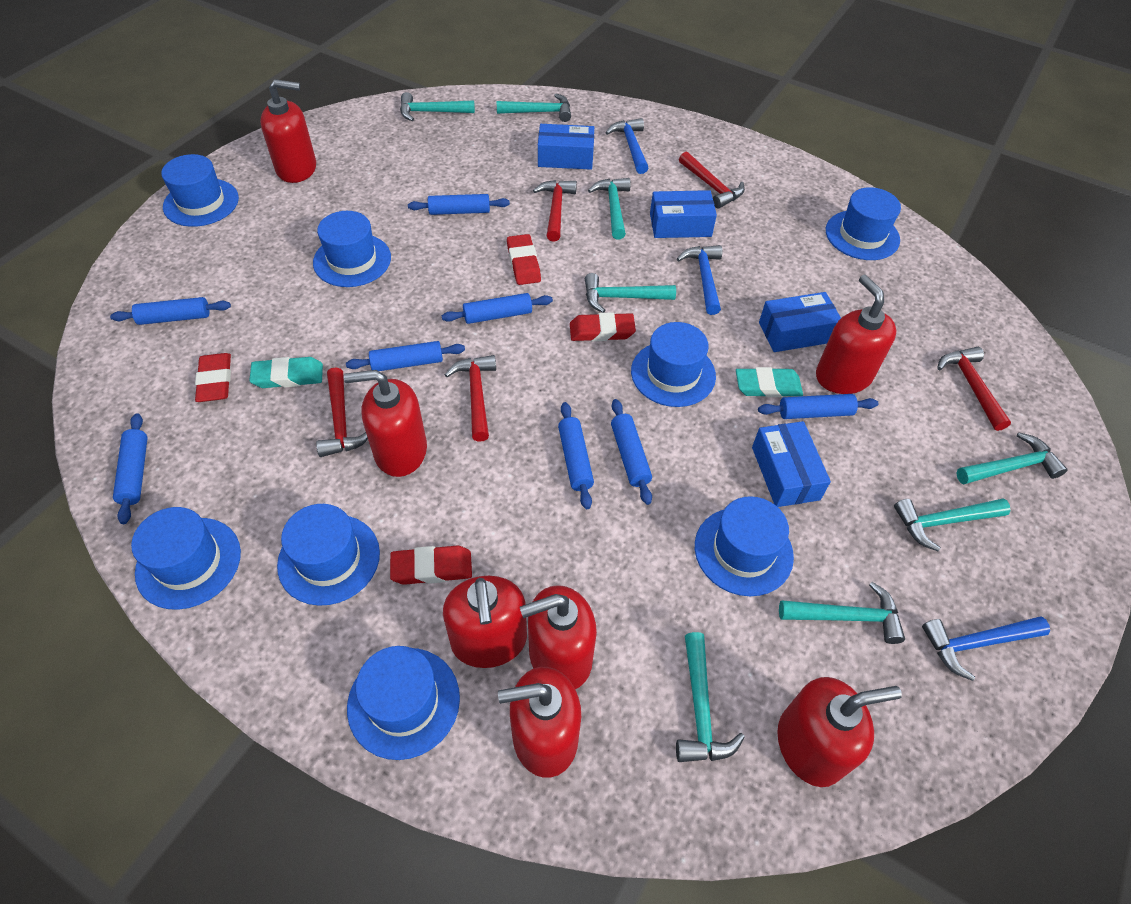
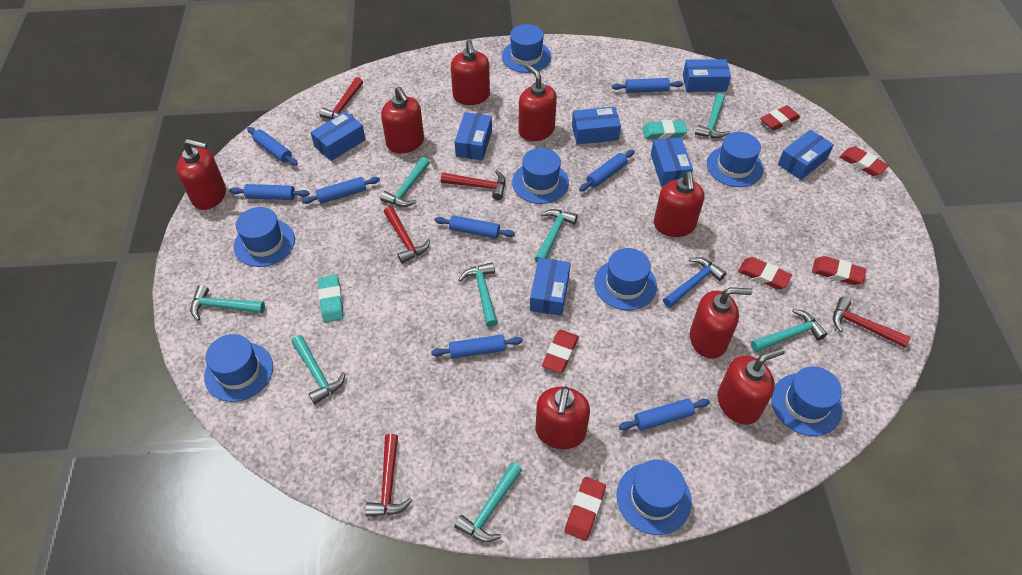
blue box: 4 -> 7
blue hammer: 3 -> 1
red eraser: 4 -> 6
red soap dispenser: 7 -> 8

